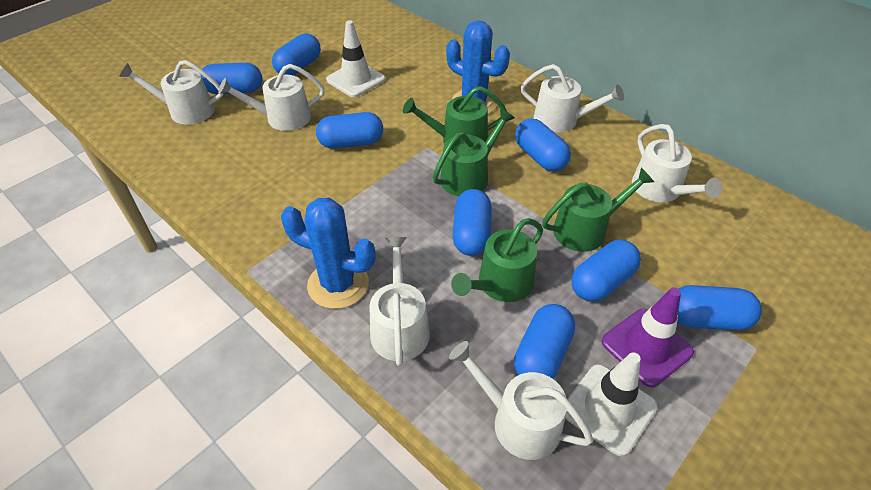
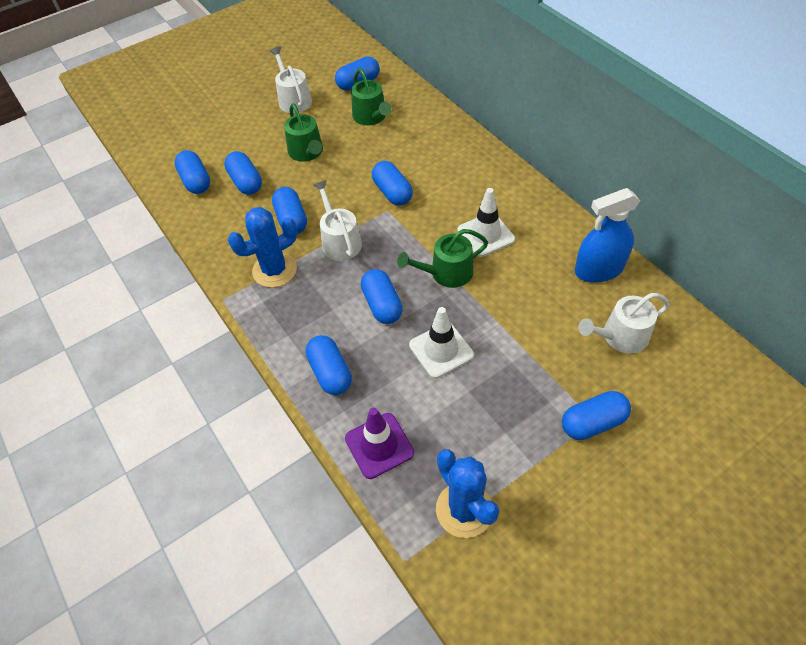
blue spray bottle: 0 -> 1
green watering can: 4 -> 3
white watering can: 6 -> 3

